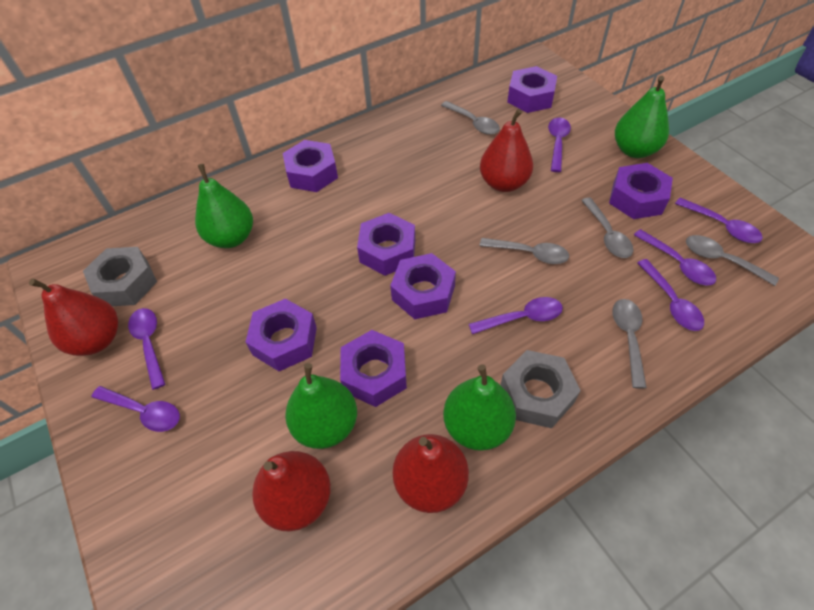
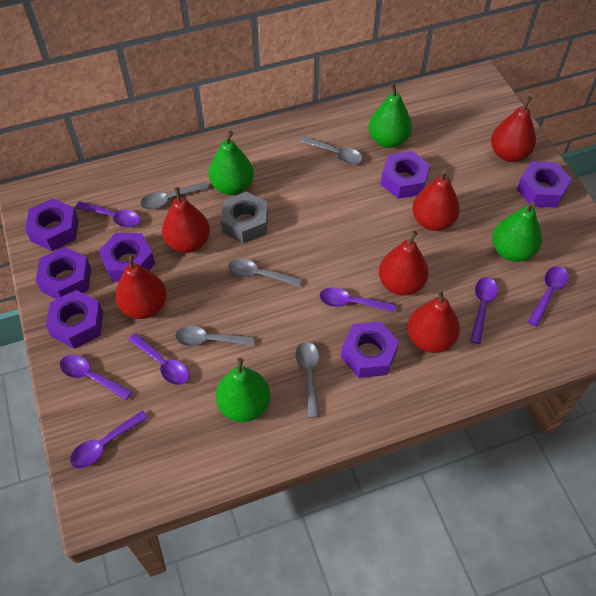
grey nut: 2 -> 1
red pear: 4 -> 6

